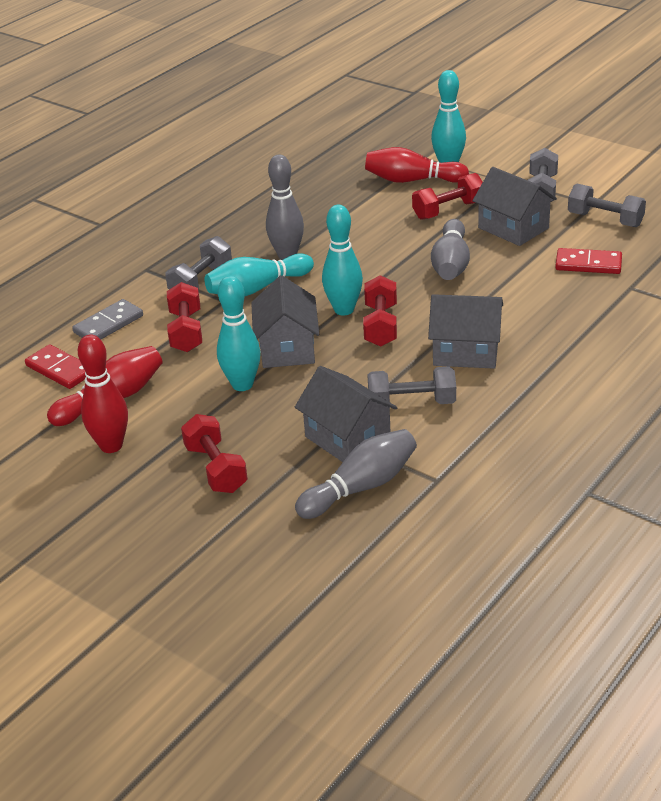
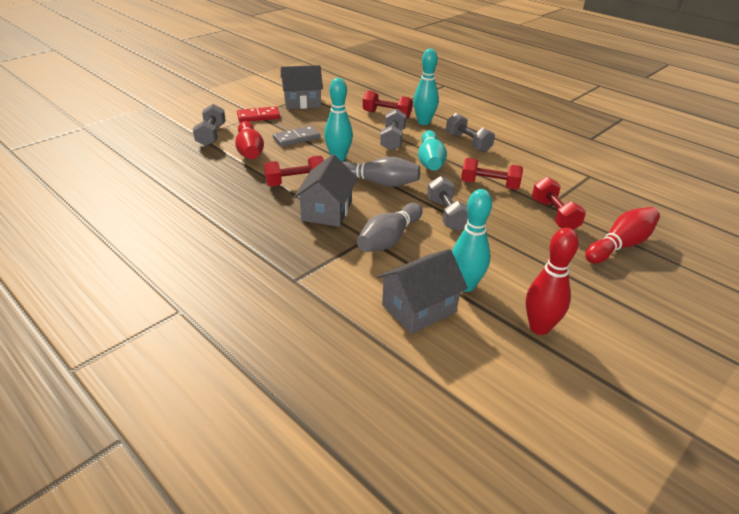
grey bowling pin: 3 -> 2
grey house: 4 -> 3
red domino: 2 -> 1

